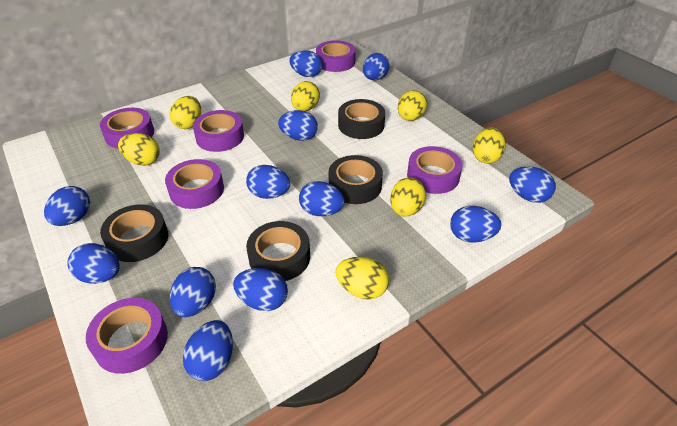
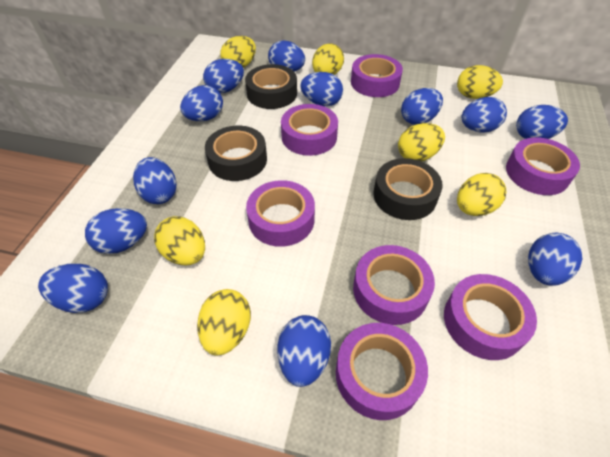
black tape: 4 -> 3
purple tape: 6 -> 7

